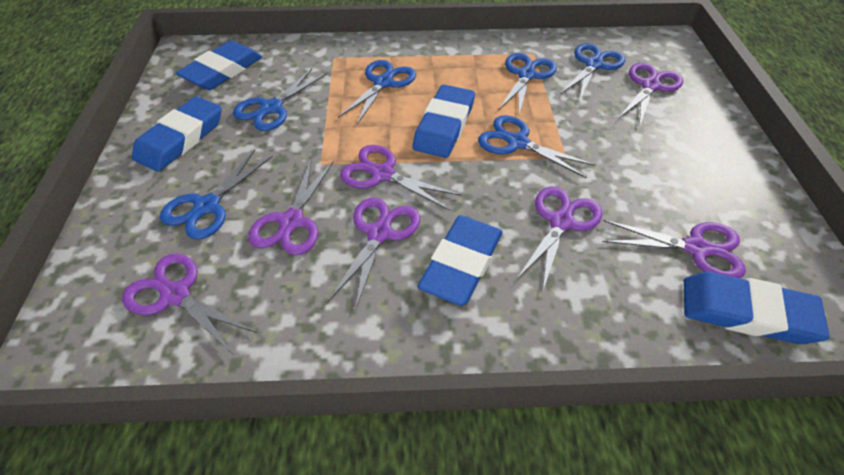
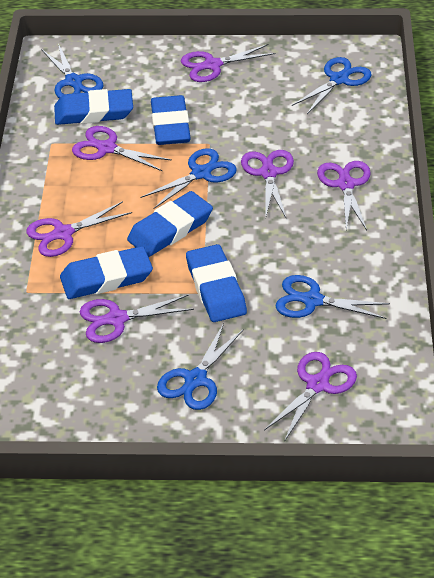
blue scissors: 6 -> 5

